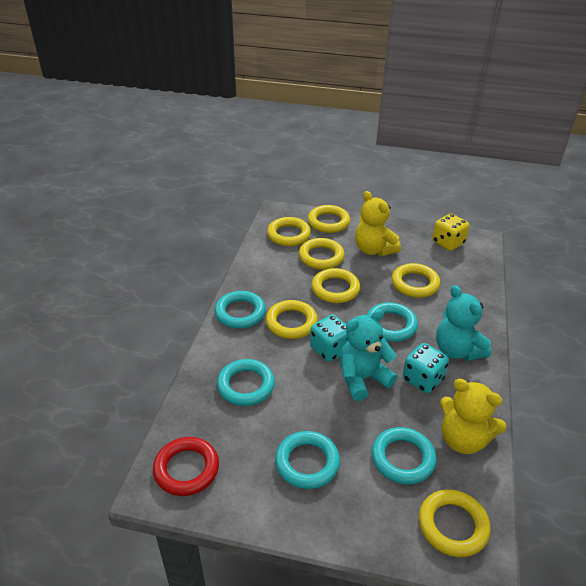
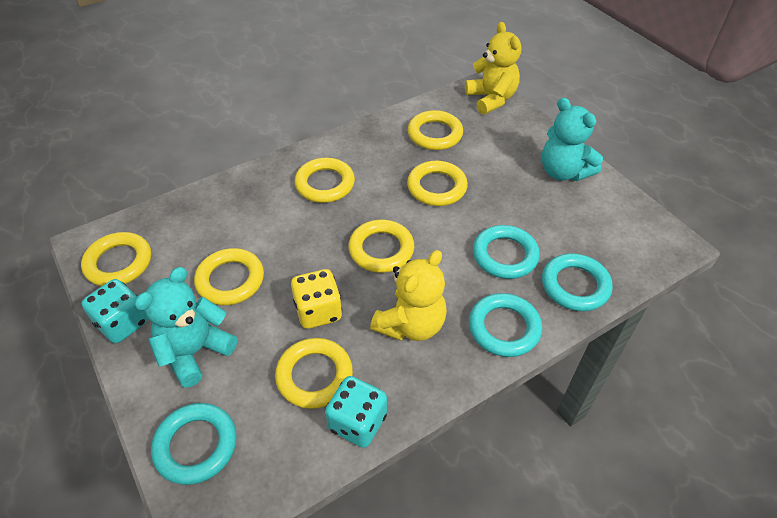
red ring: 1 -> 0
turquoise ring: 5 -> 4

